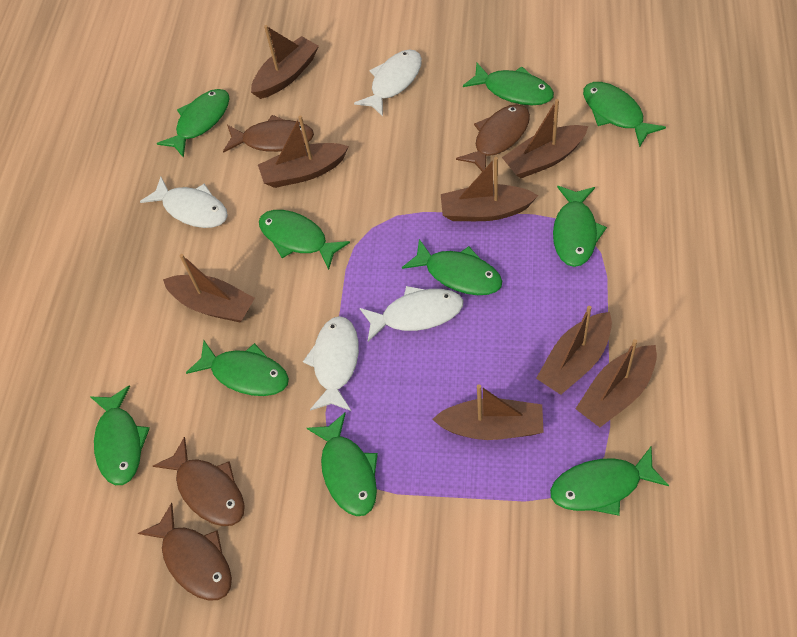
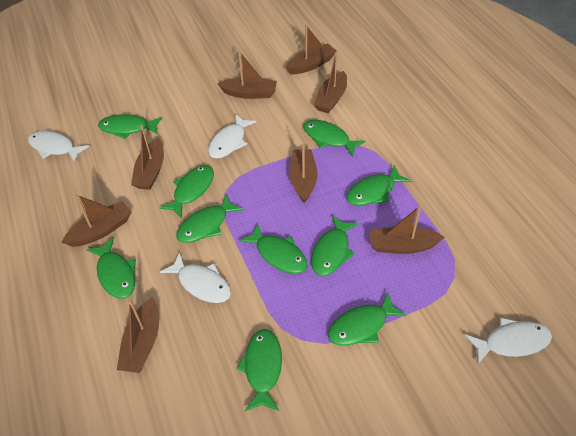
brown fish: 4 -> 0

